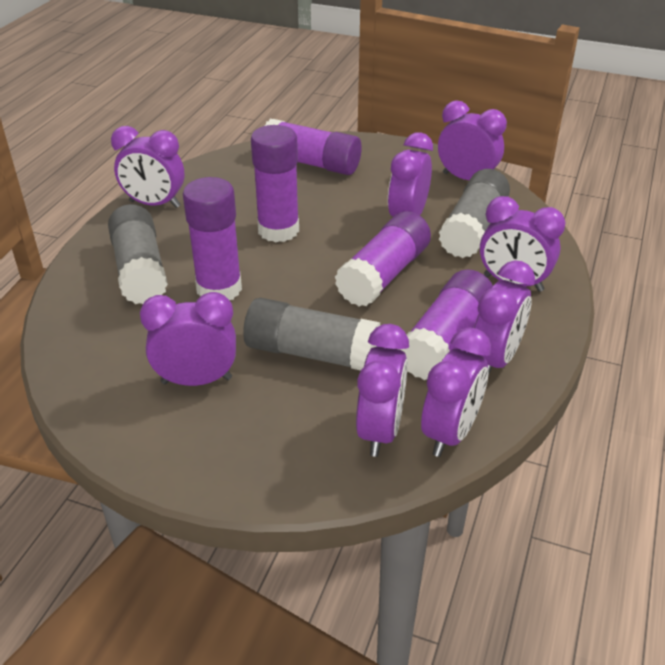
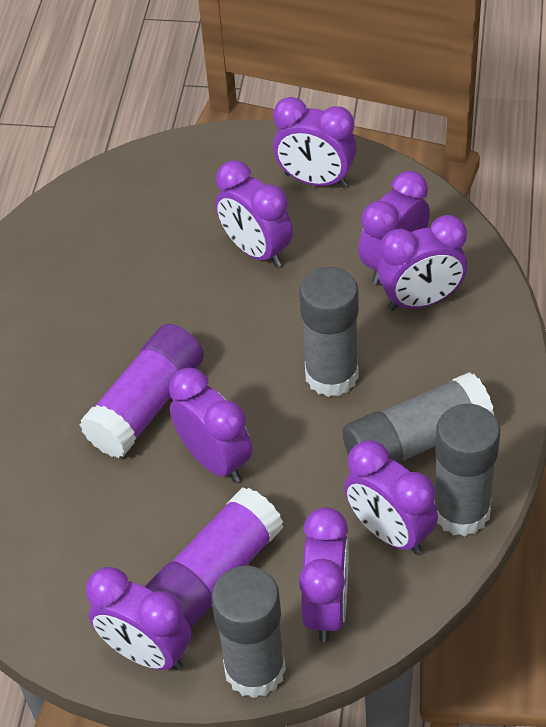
grey glue stick: 3 -> 4
purple glue stick: 5 -> 2

